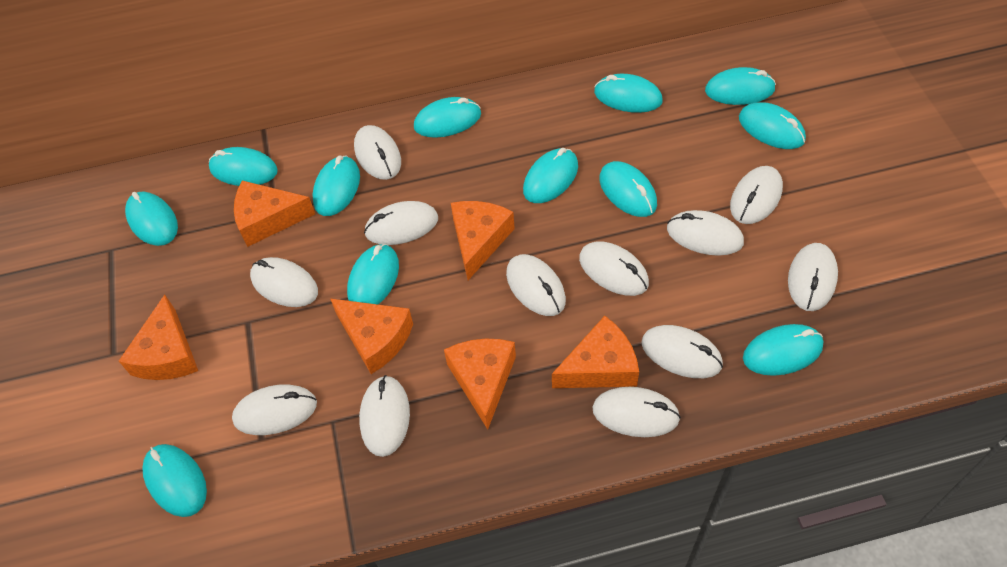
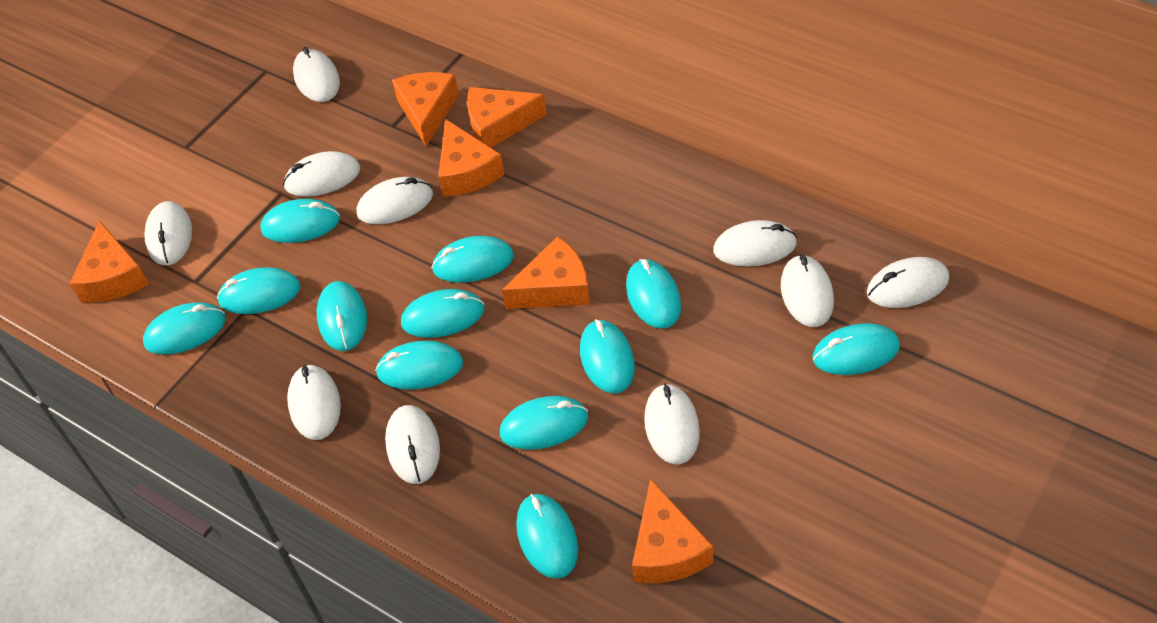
white mouse: 12 -> 10

